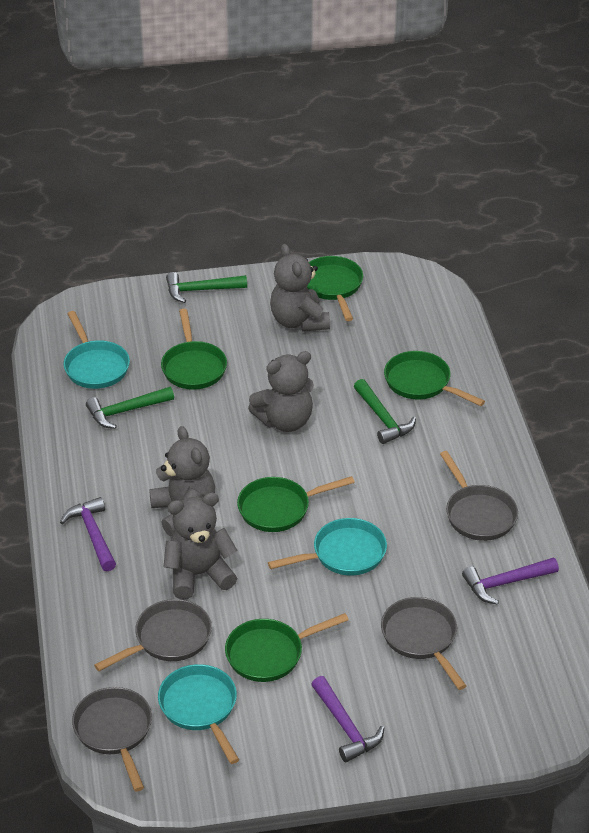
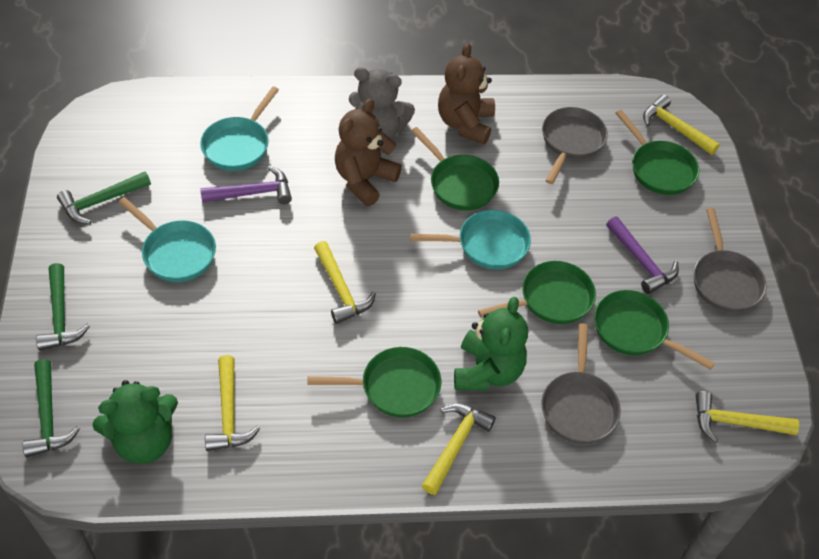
brown teddy bear: 0 -> 2
green teddy bear: 0 -> 2
grey pan: 4 -> 3
grey teddy bear: 4 -> 1
purple hammer: 3 -> 2
yellow hammer: 0 -> 5

